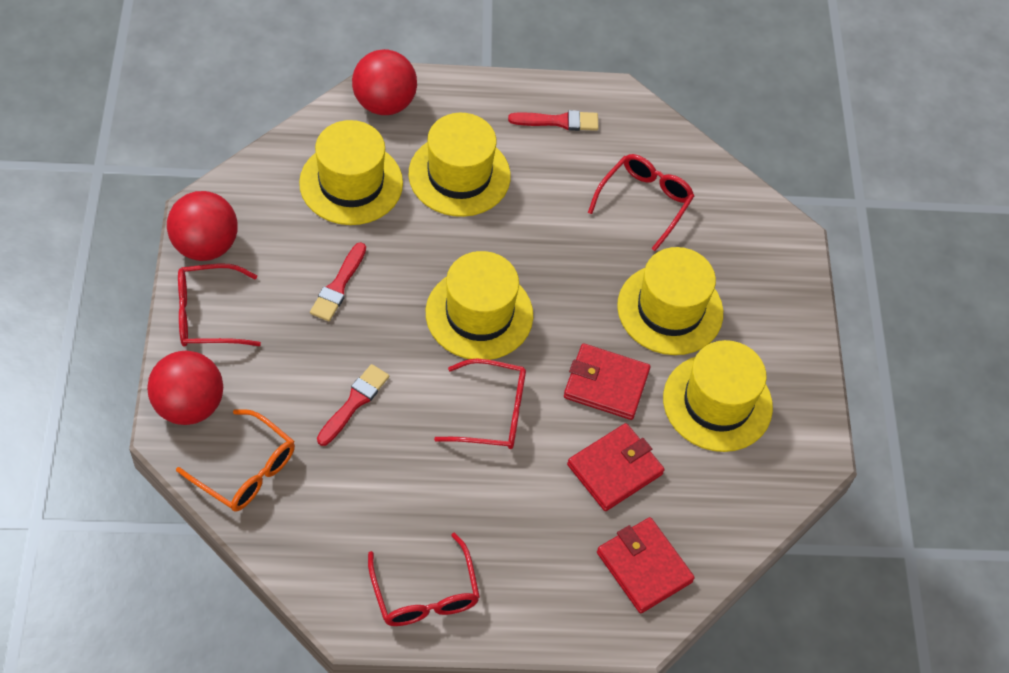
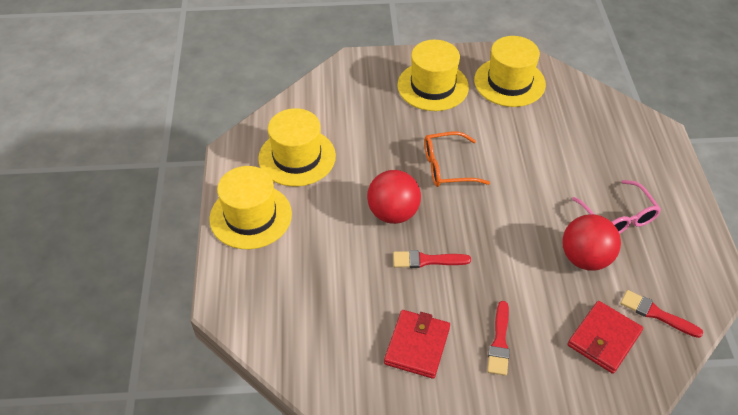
pink glasses: 0 -> 1
red ball: 3 -> 2
red glasses: 4 -> 0
red wallet: 3 -> 2
yellow hat: 5 -> 4

